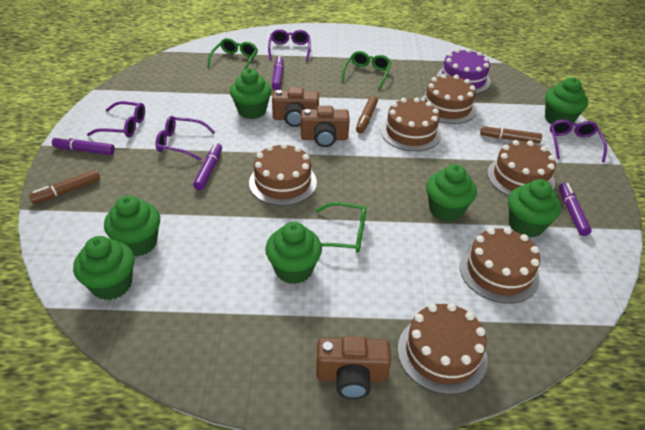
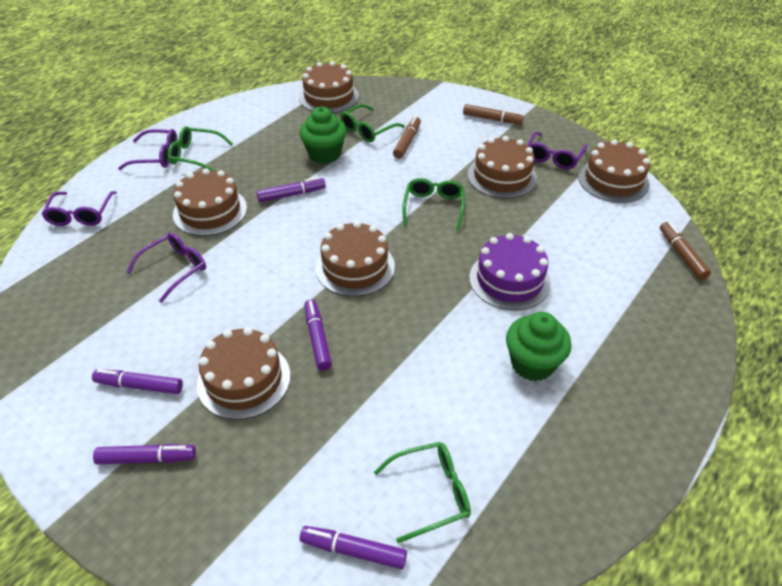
brown camera: 3 -> 0
green cupcake: 7 -> 2
green glasses: 3 -> 4
purple marker: 4 -> 5

